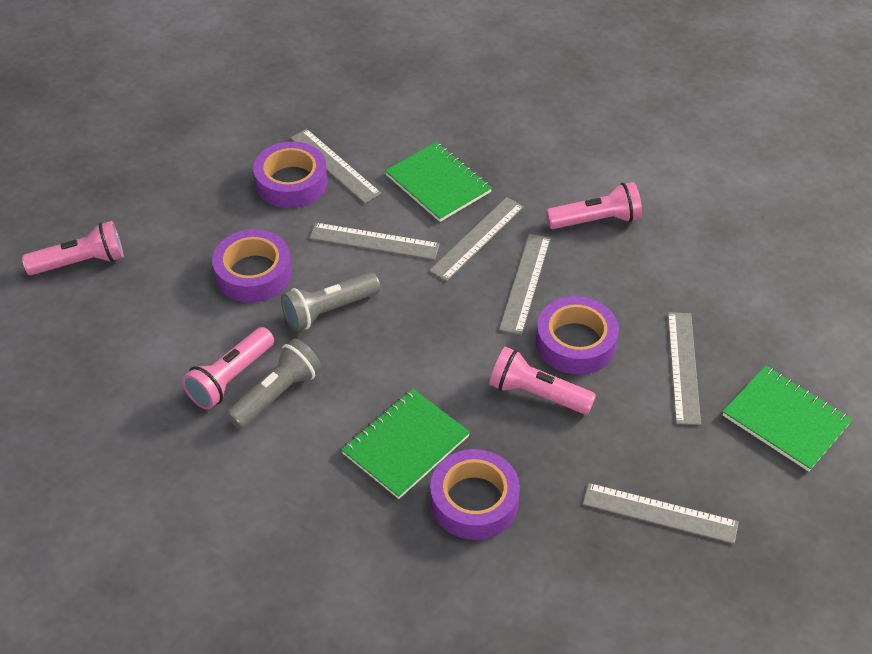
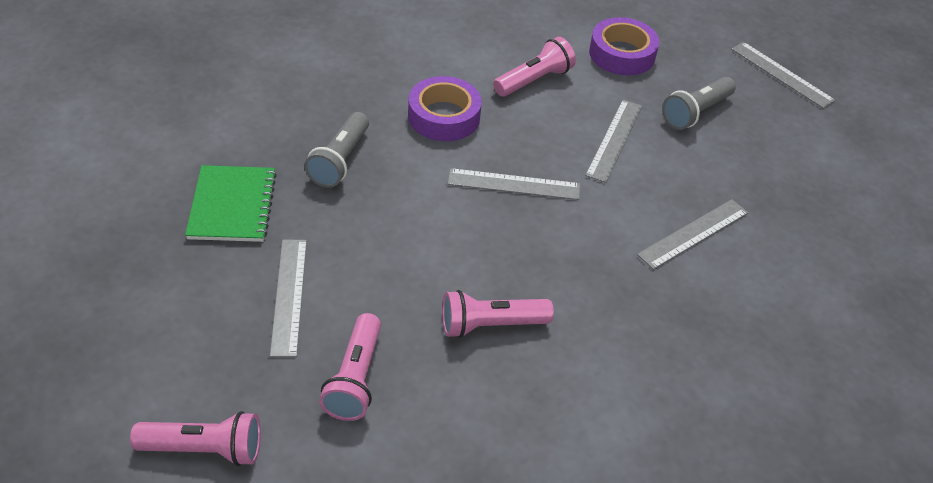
green notebook: 3 -> 1
grey ruler: 6 -> 5
purple tape: 4 -> 2

